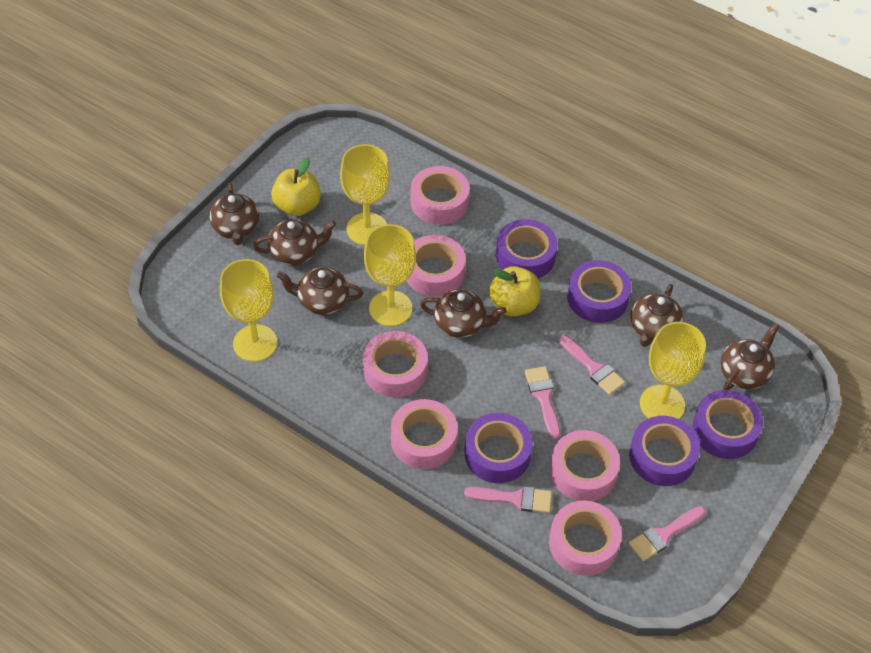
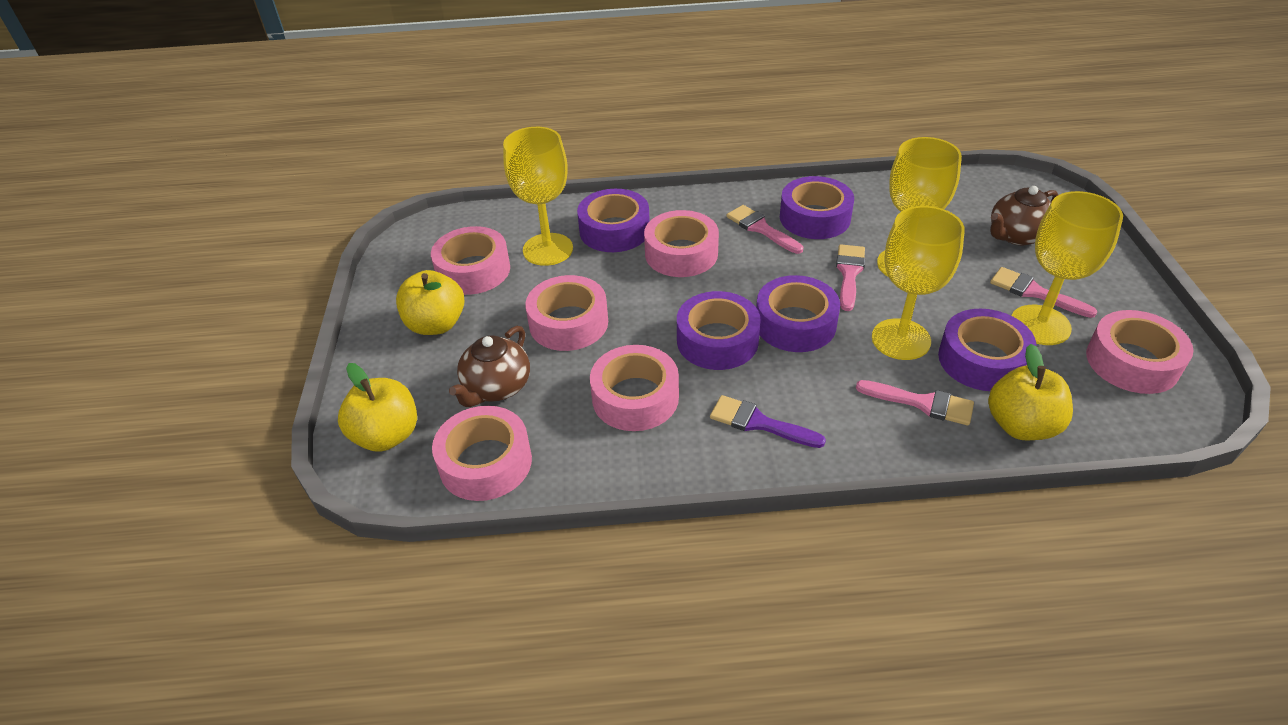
brown teapot: 6 -> 2
purple brush: 0 -> 1
yellow apple: 2 -> 3

